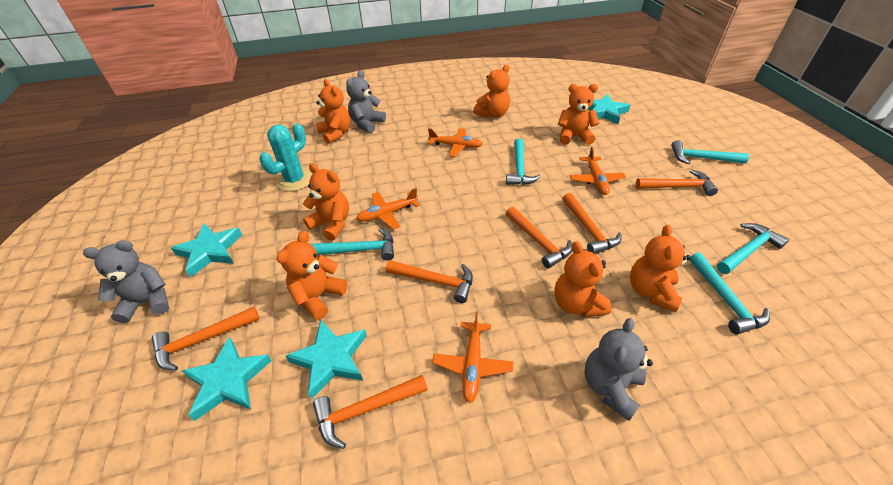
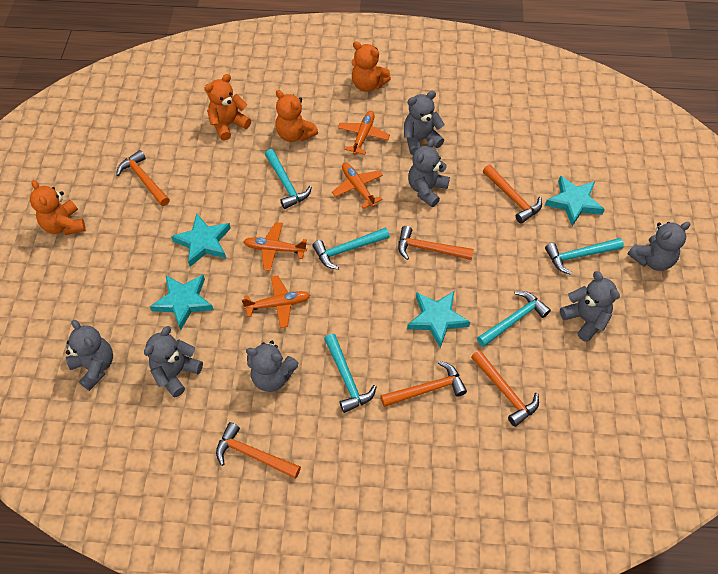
grey teddy bear: 3 -> 7
orange teddy bear: 7 -> 4
turquoise cactus: 1 -> 0

